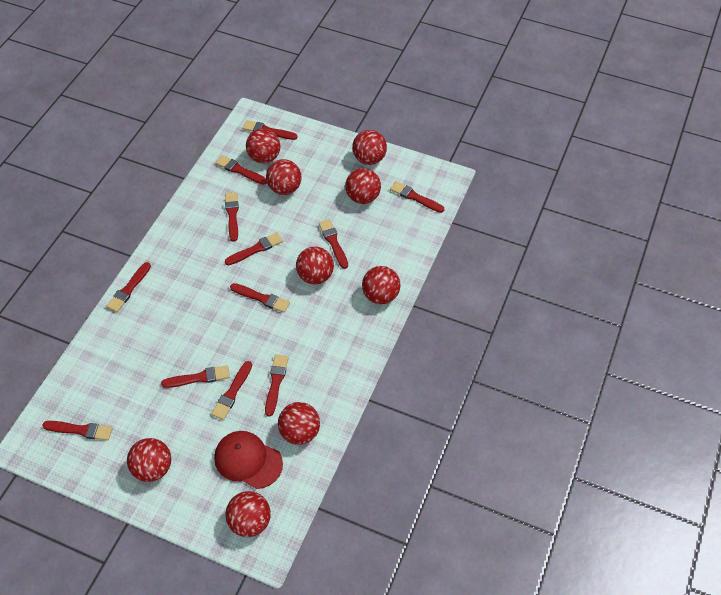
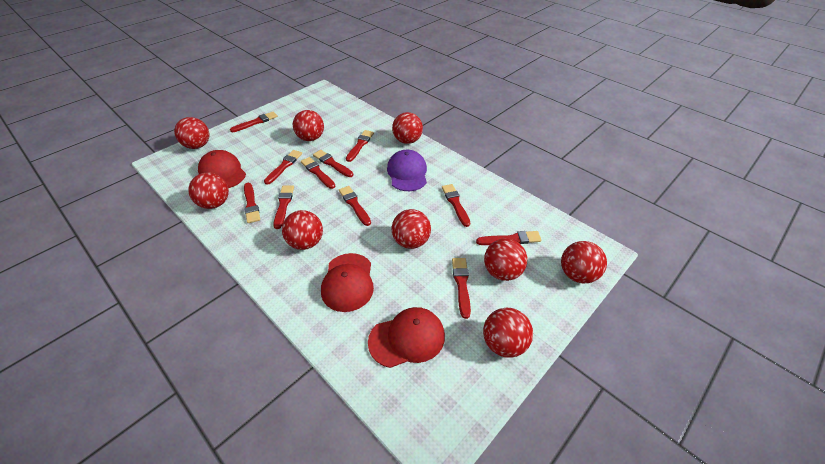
purple cap: 0 -> 1
red brush: 12 -> 11
red cap: 1 -> 3

